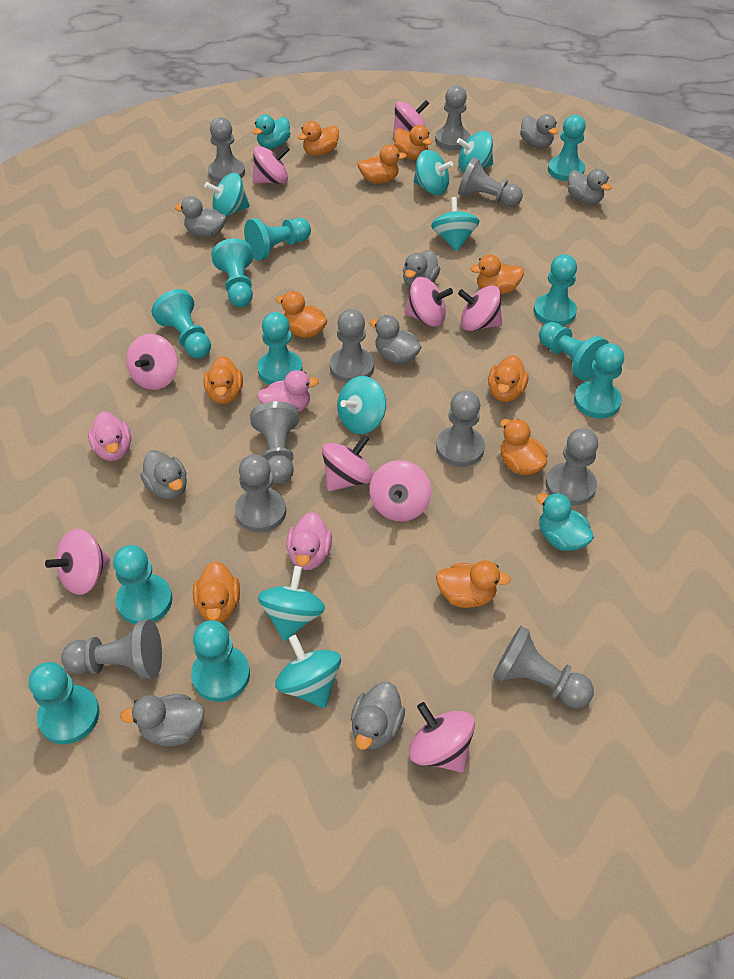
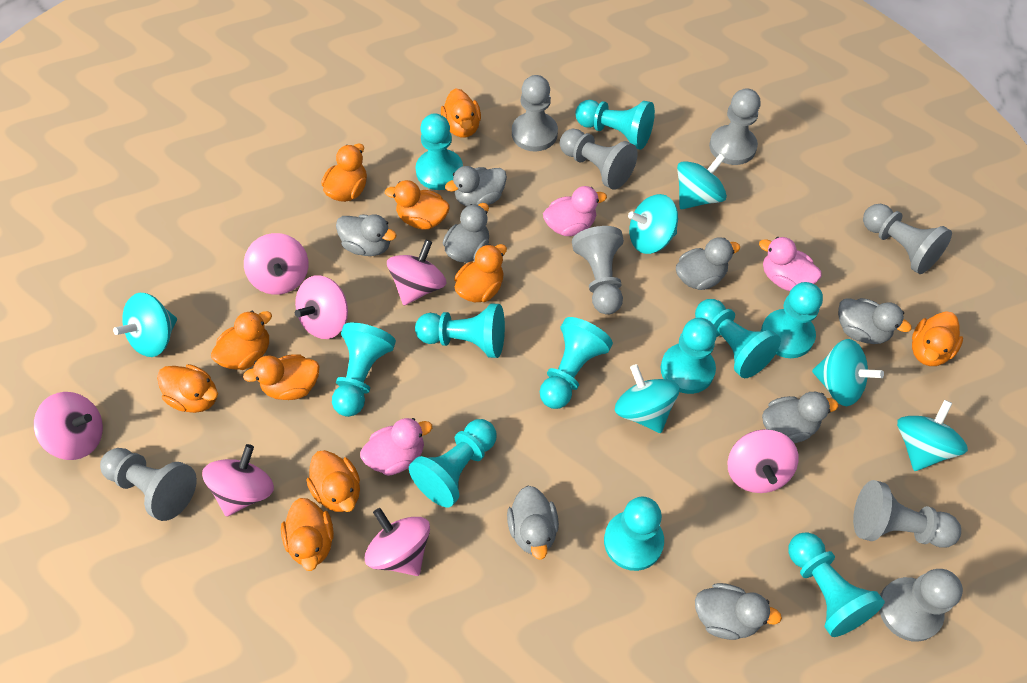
grey pawn: 10 -> 8
pink spinning top: 9 -> 7
turquoise duck: 2 -> 0
turquoise spinning top: 7 -> 6

